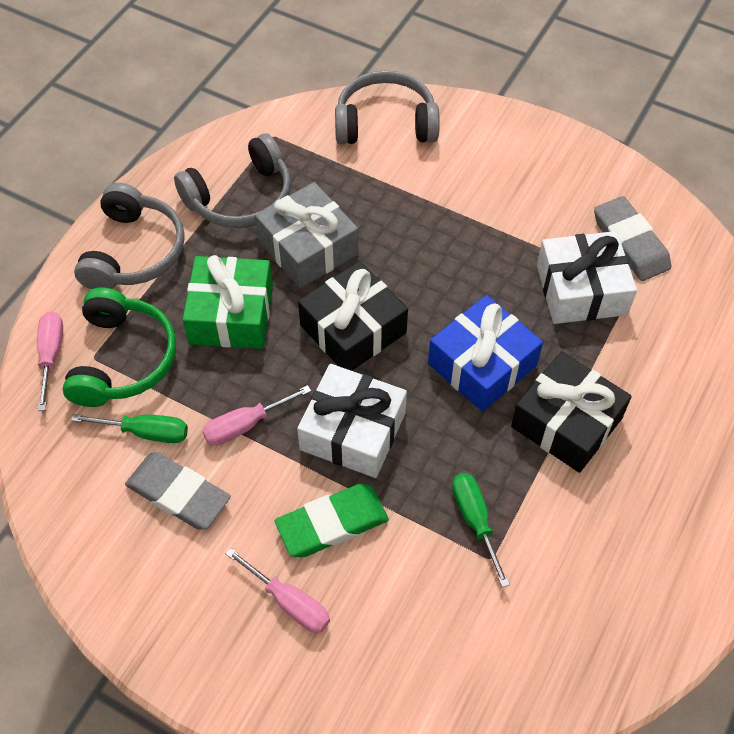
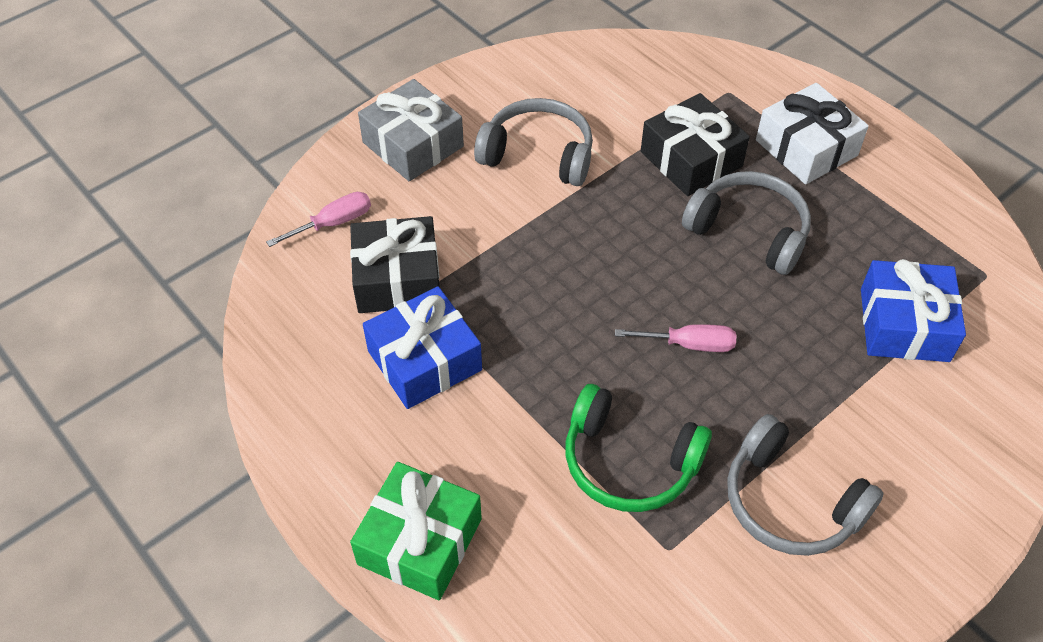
blue gift: 1 -> 2
green eraser: 1 -> 0
green screwdriver: 2 -> 0
grey eraser: 2 -> 0
pink screwdriver: 3 -> 2
white gift: 2 -> 1

